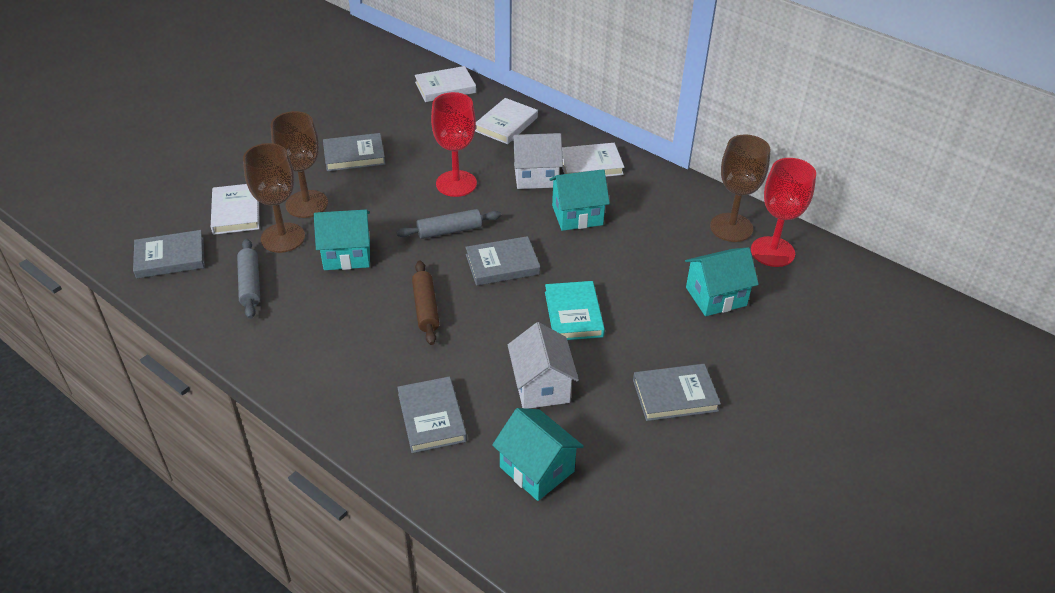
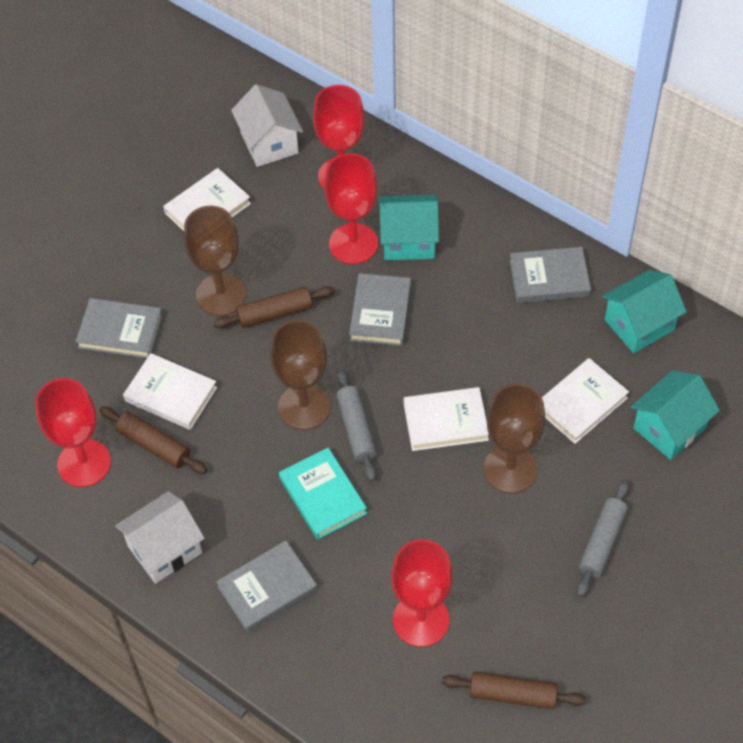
brown rolling pin: 1 -> 3
grey book: 5 -> 4
red goblet: 2 -> 4
turquoise house: 4 -> 3

